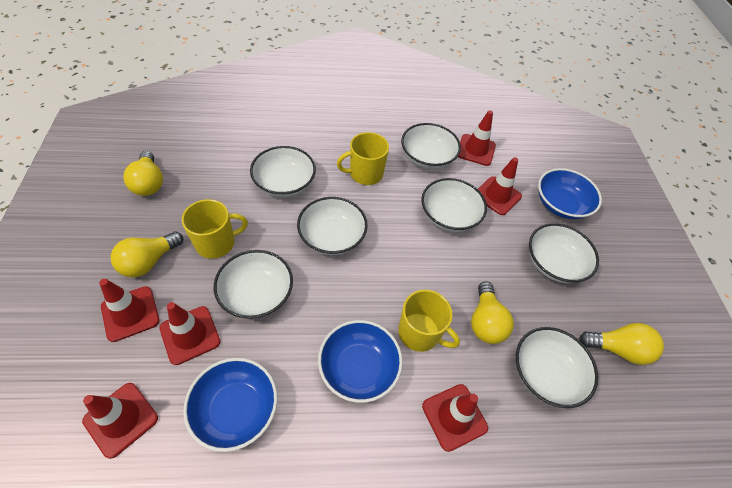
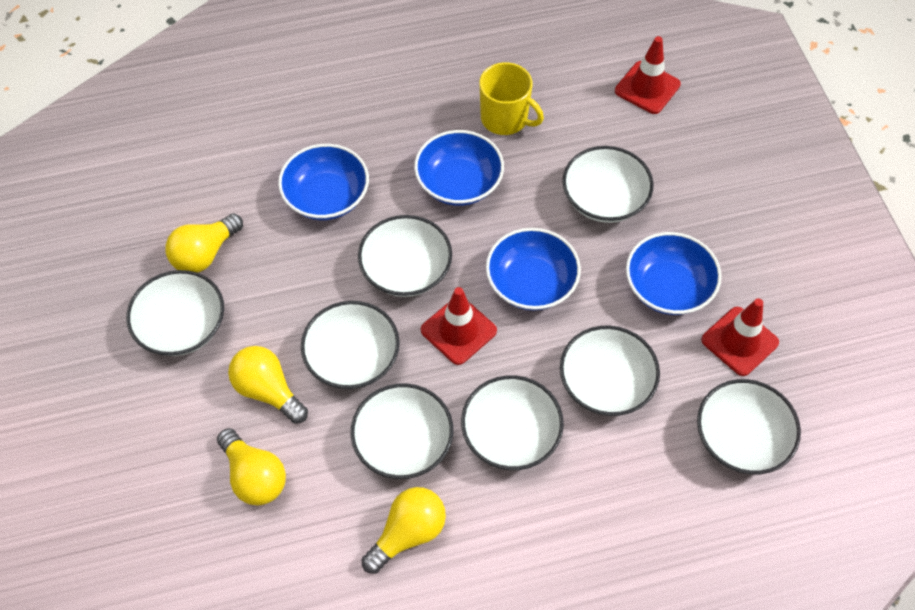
blue bowl: 3 -> 4
red traffic cone: 6 -> 3
white bowl: 7 -> 8
yellow mug: 3 -> 1

